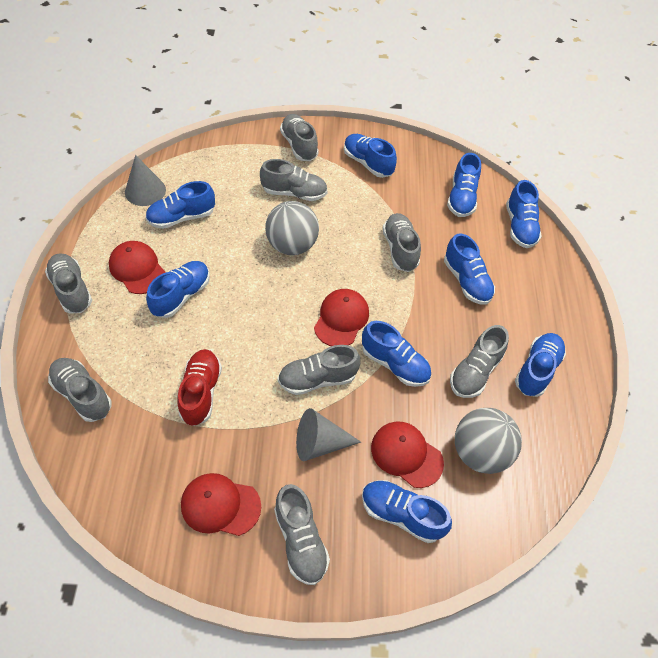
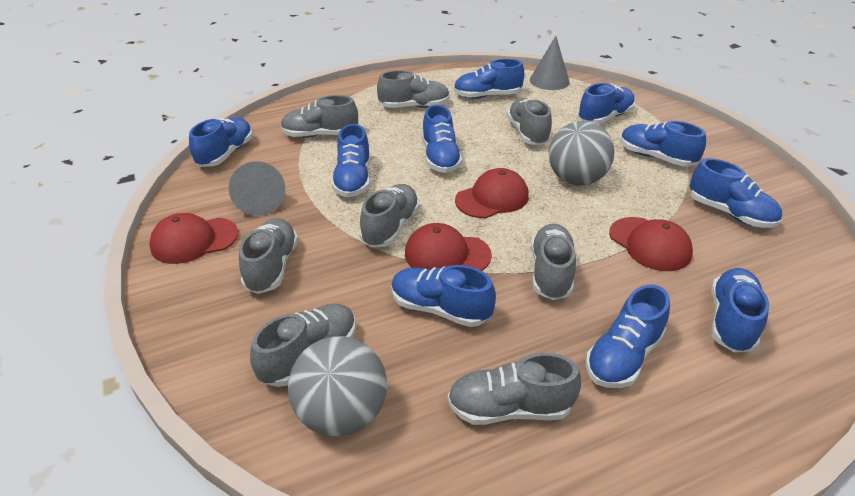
blue shoe: 9 -> 10
red shoe: 1 -> 0

